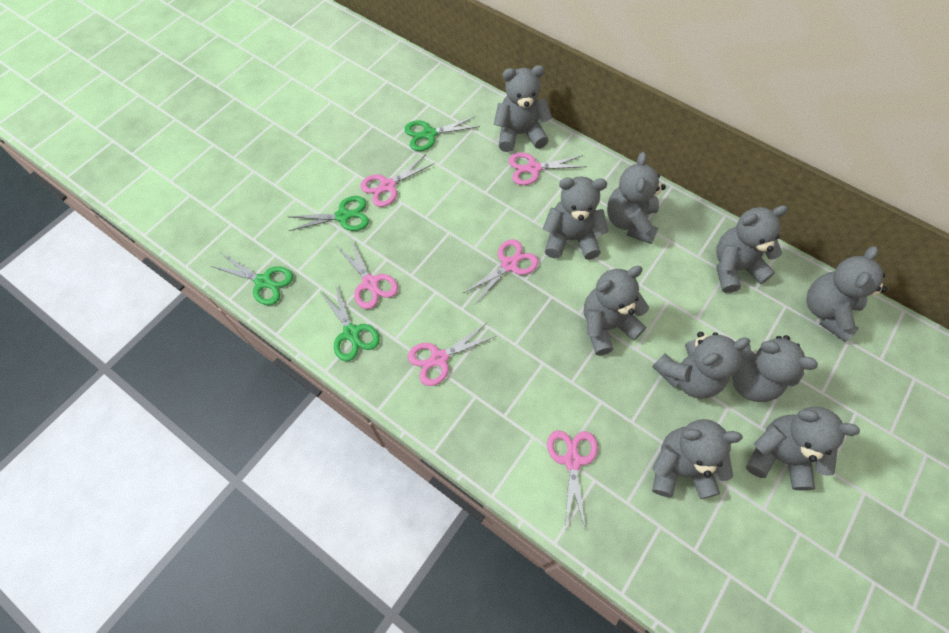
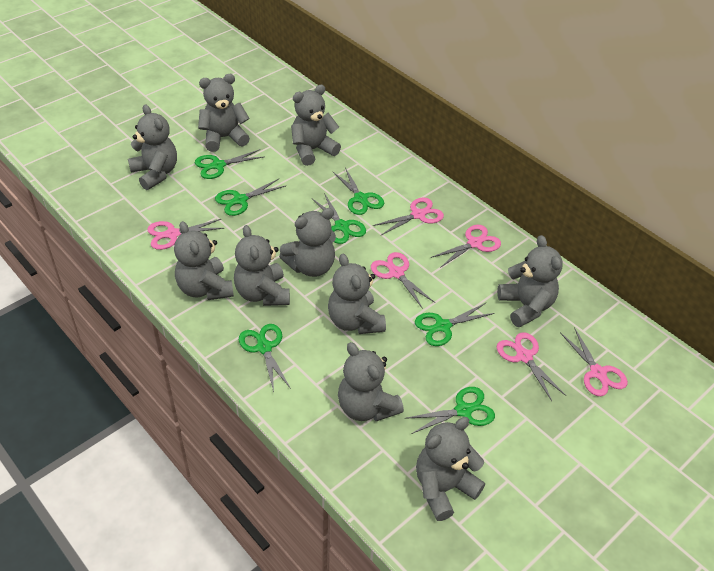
green scissors: 4 -> 7

